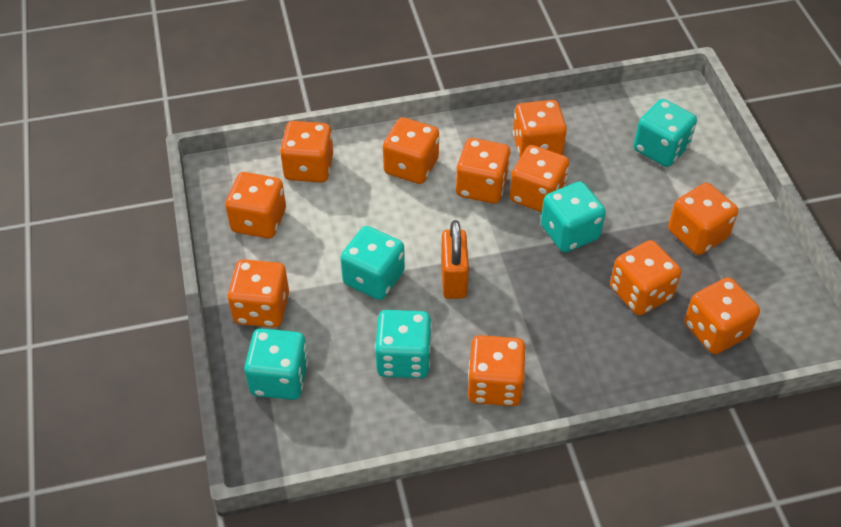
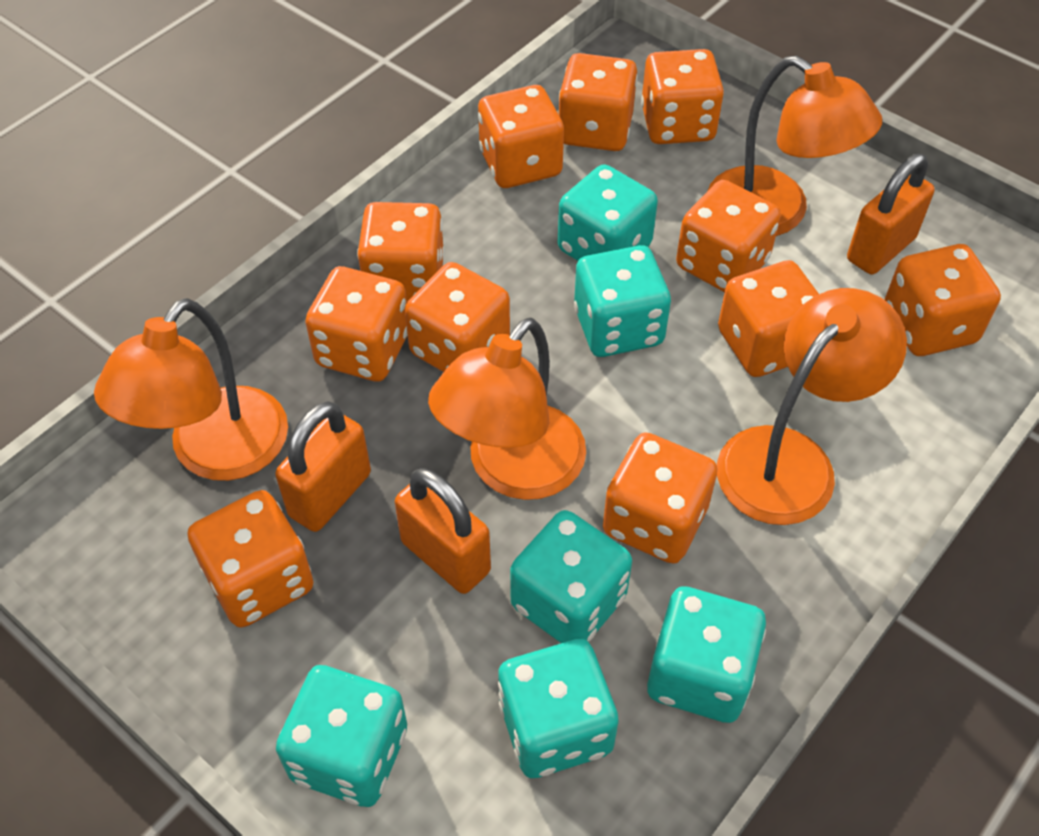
orange lamp: 0 -> 4
orange padlock: 1 -> 3
turquoise dice: 5 -> 6

